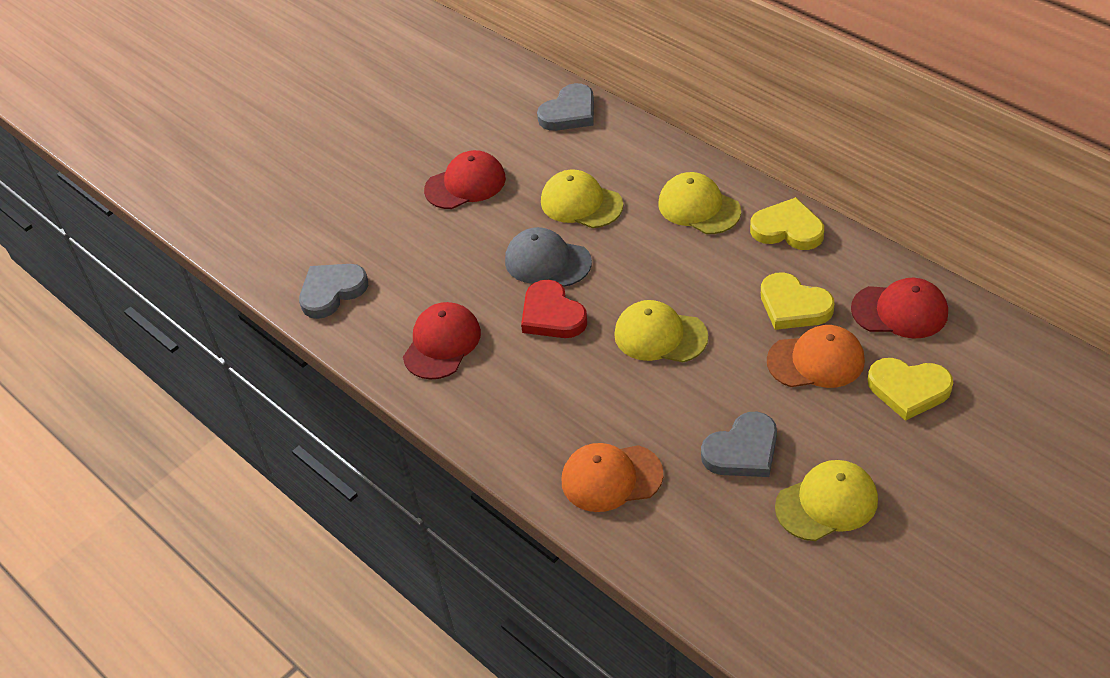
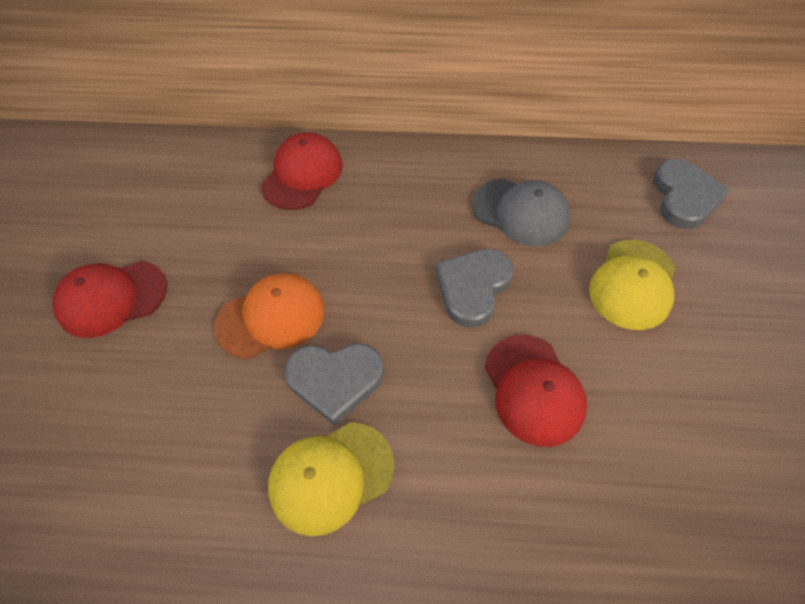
orange cap: 2 -> 1
red heart: 1 -> 0
yellow cap: 4 -> 2
yellow heart: 3 -> 0

